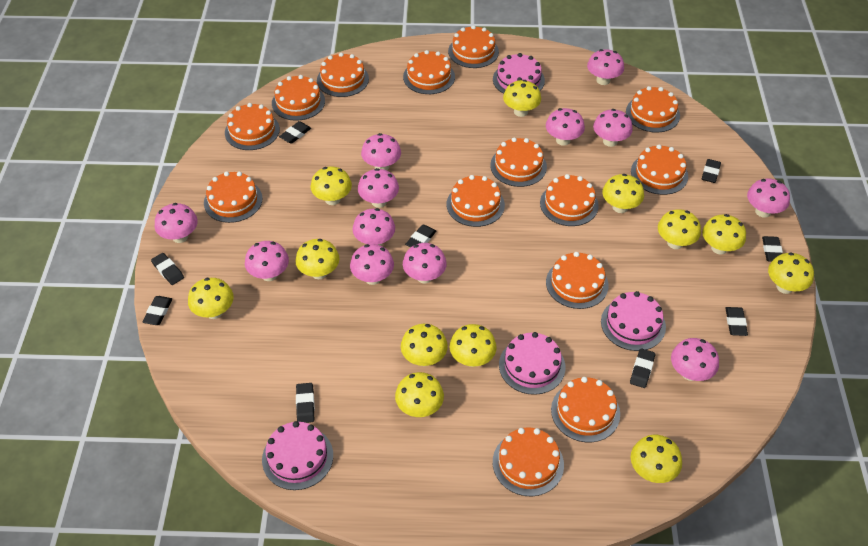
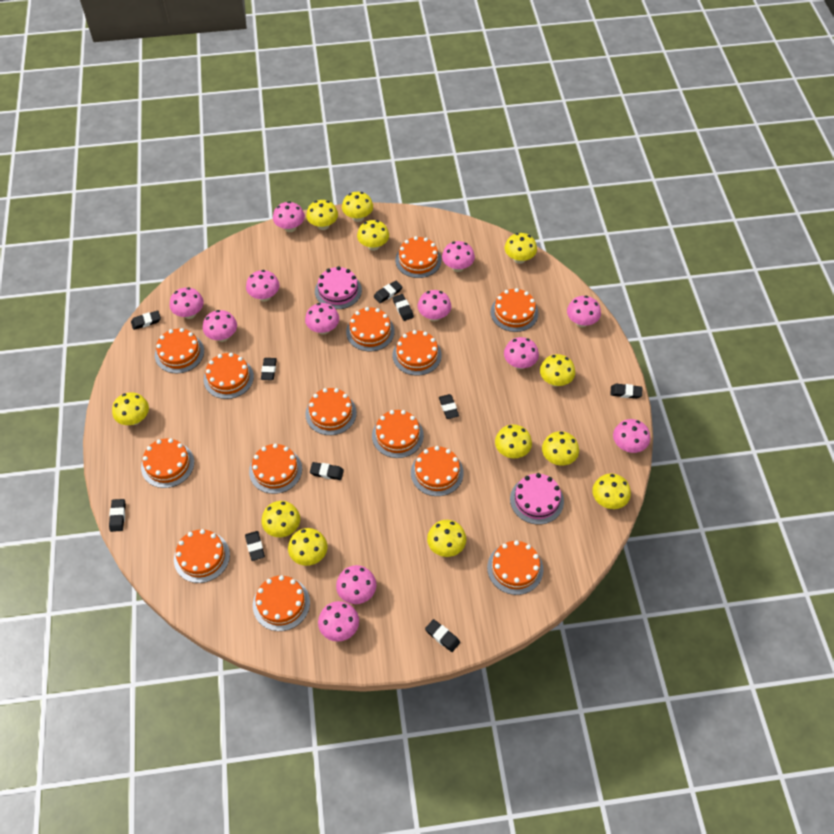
black eraser: 9 -> 10
pink cake: 4 -> 2

